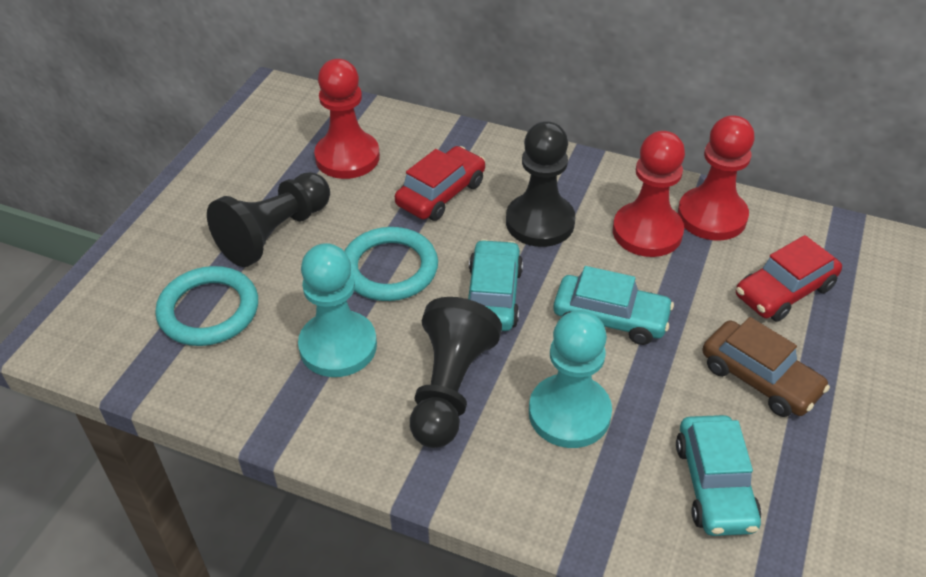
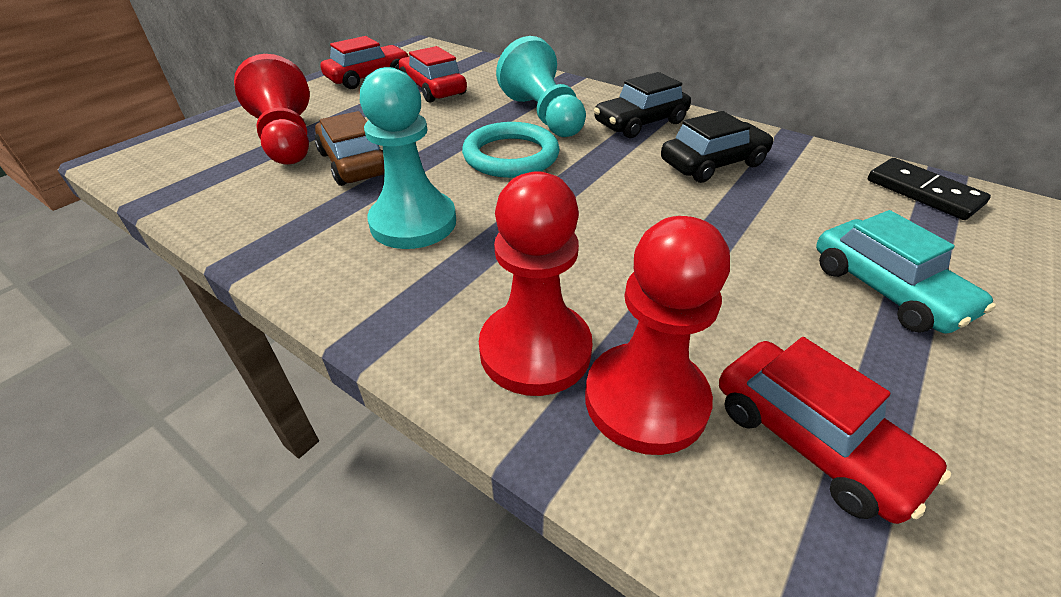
black car: 0 -> 2
black domino: 0 -> 1
black pawn: 3 -> 0
red car: 2 -> 3
turquoise car: 3 -> 1
turquoise ring: 2 -> 1

